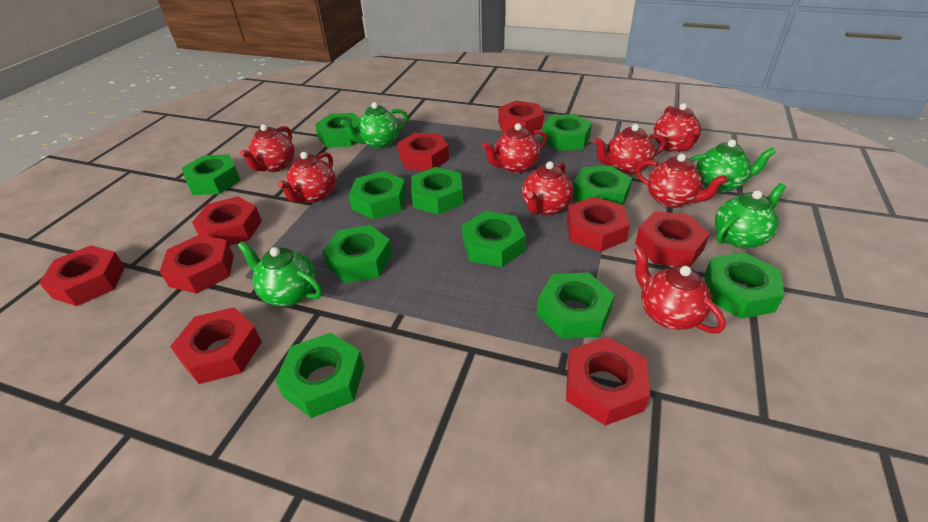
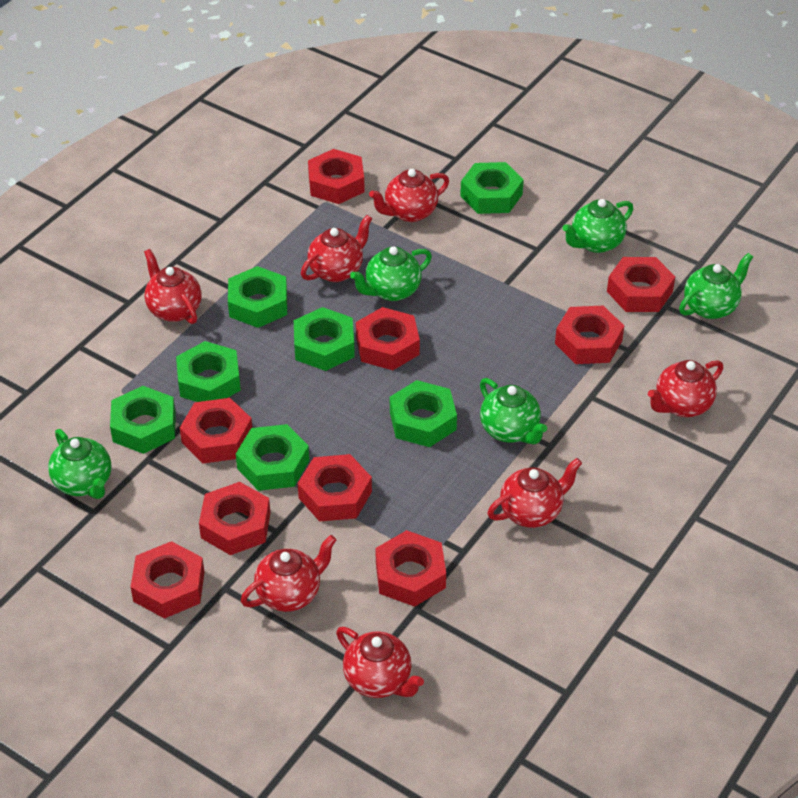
green nut: 11 -> 7
green teapot: 4 -> 5
red teapot: 8 -> 7

